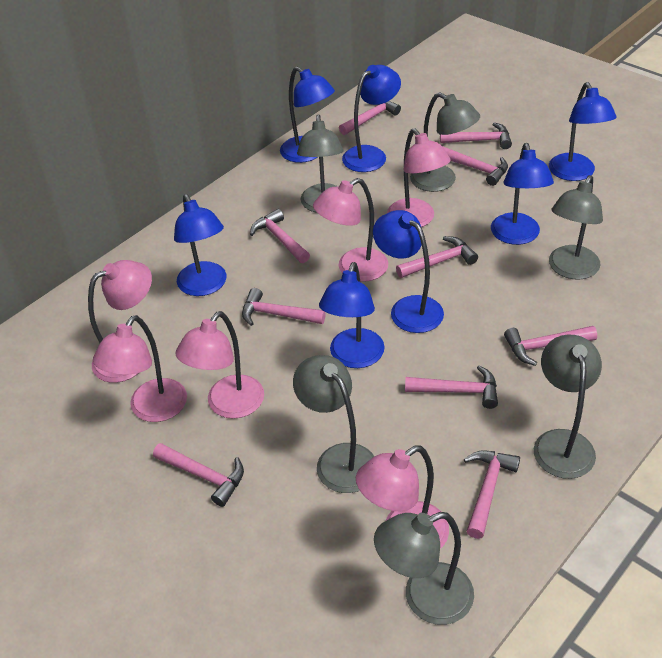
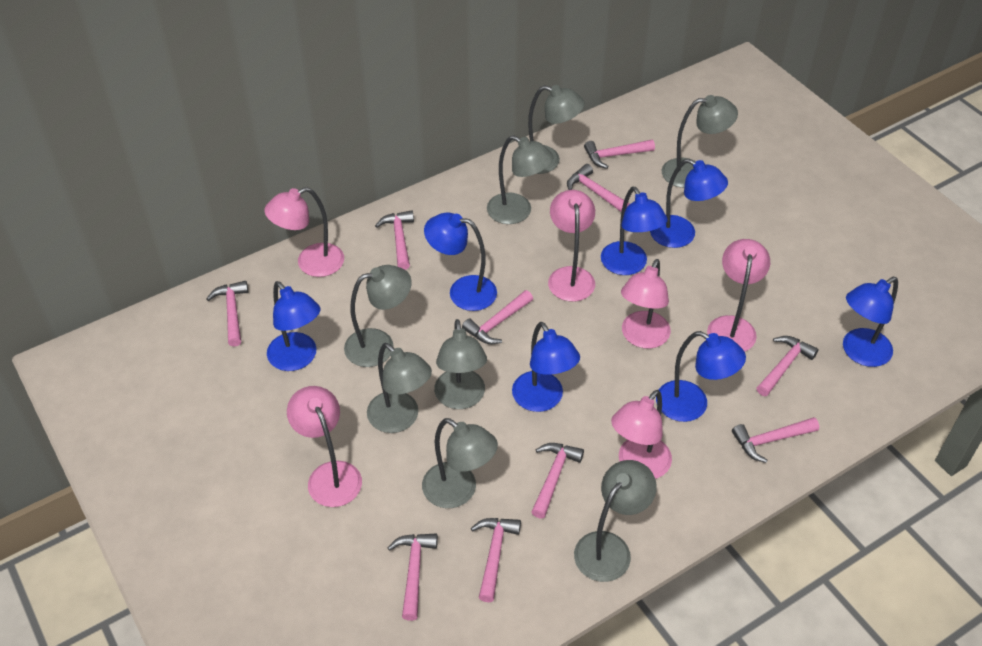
grey lamp: 6 -> 8

